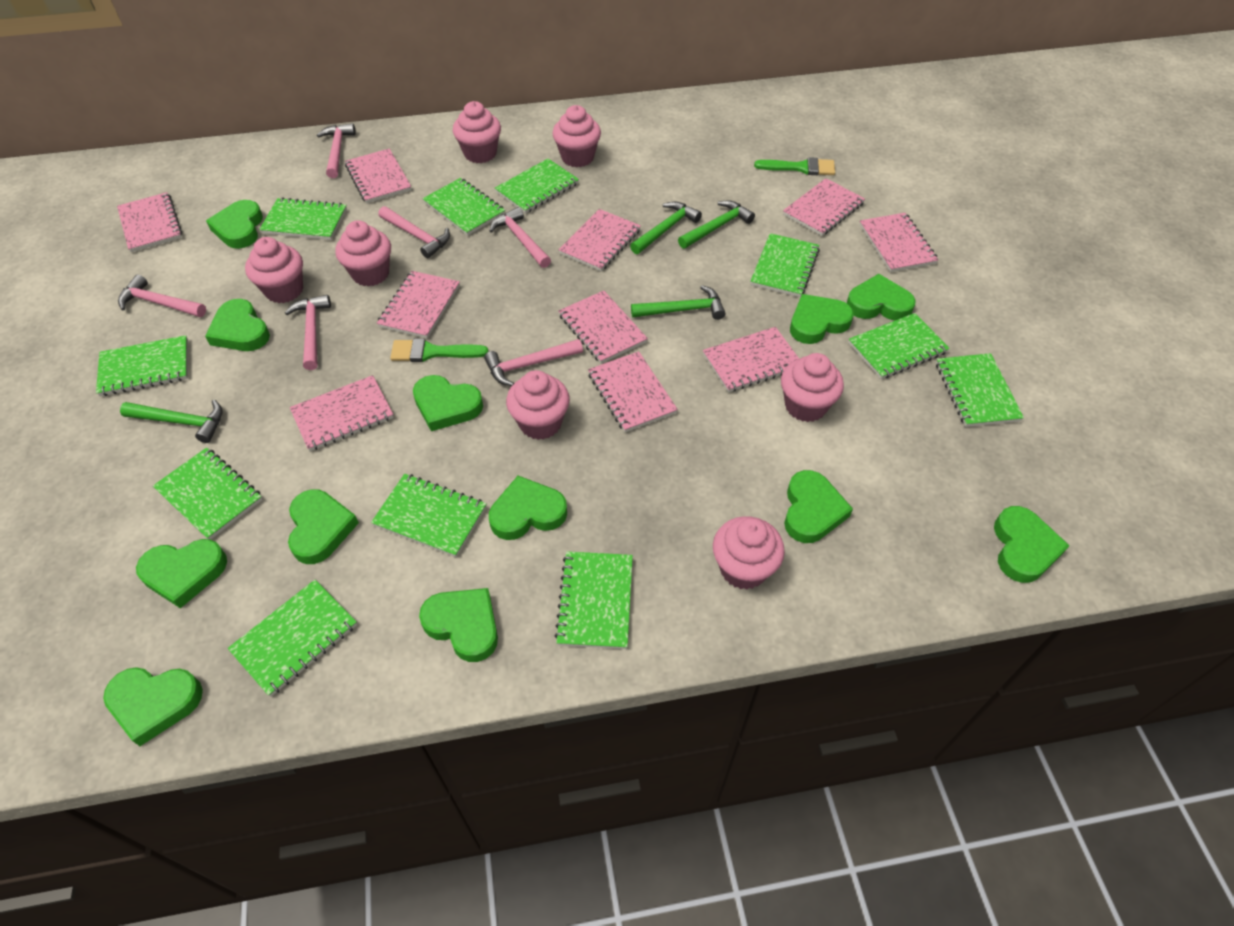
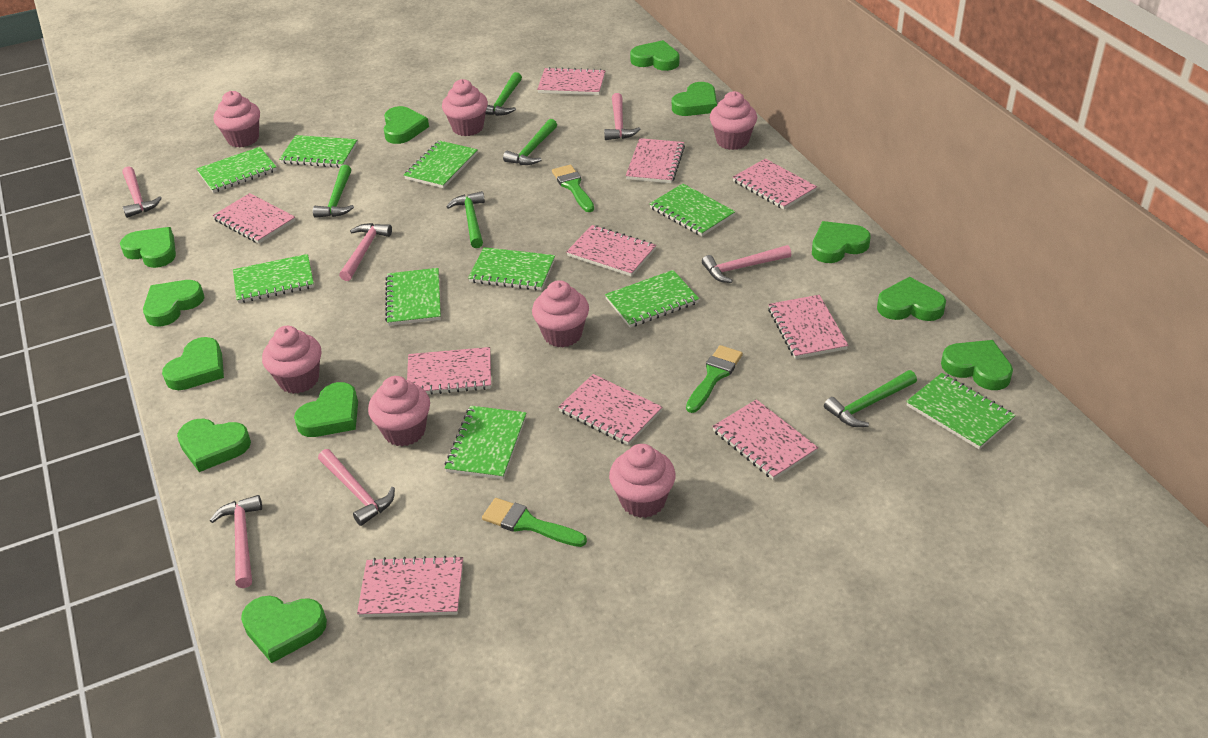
green brush: 2 -> 3
green hammer: 4 -> 5
green notebook: 11 -> 10

